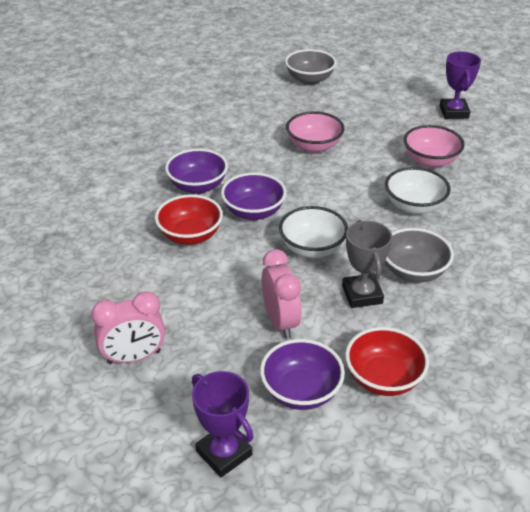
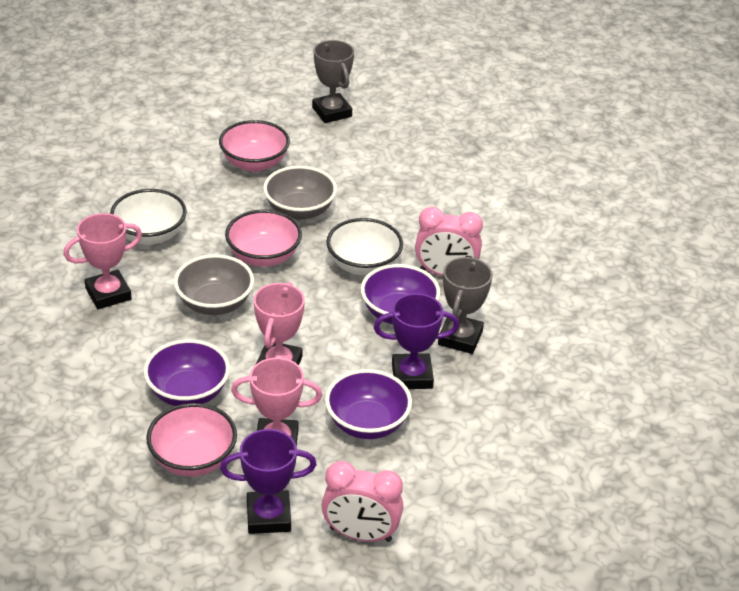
grey trophy: 1 -> 2
pink bowl: 2 -> 3
pink trophy: 0 -> 3
red bowl: 2 -> 0

